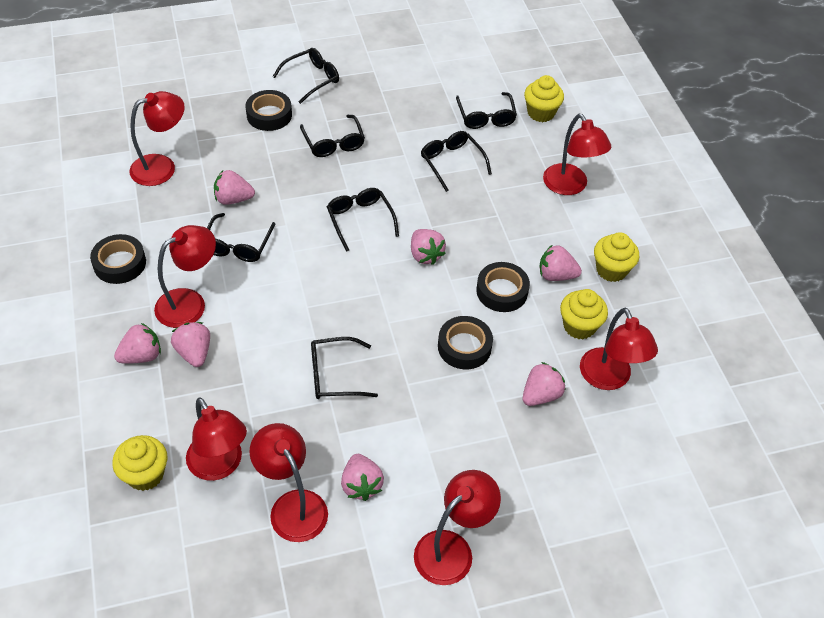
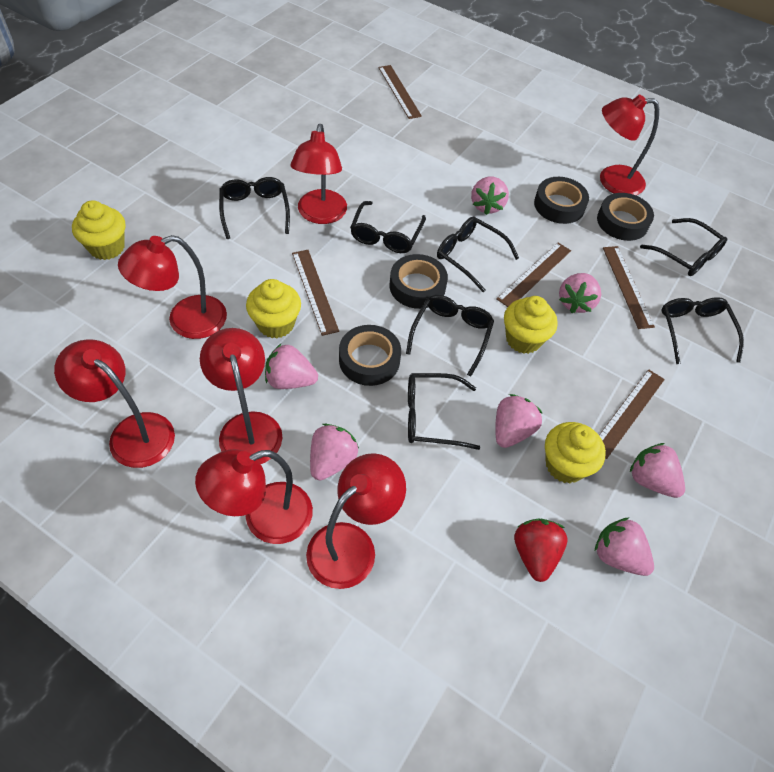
brown ruler: 0 -> 5
red strawberry: 0 -> 1

